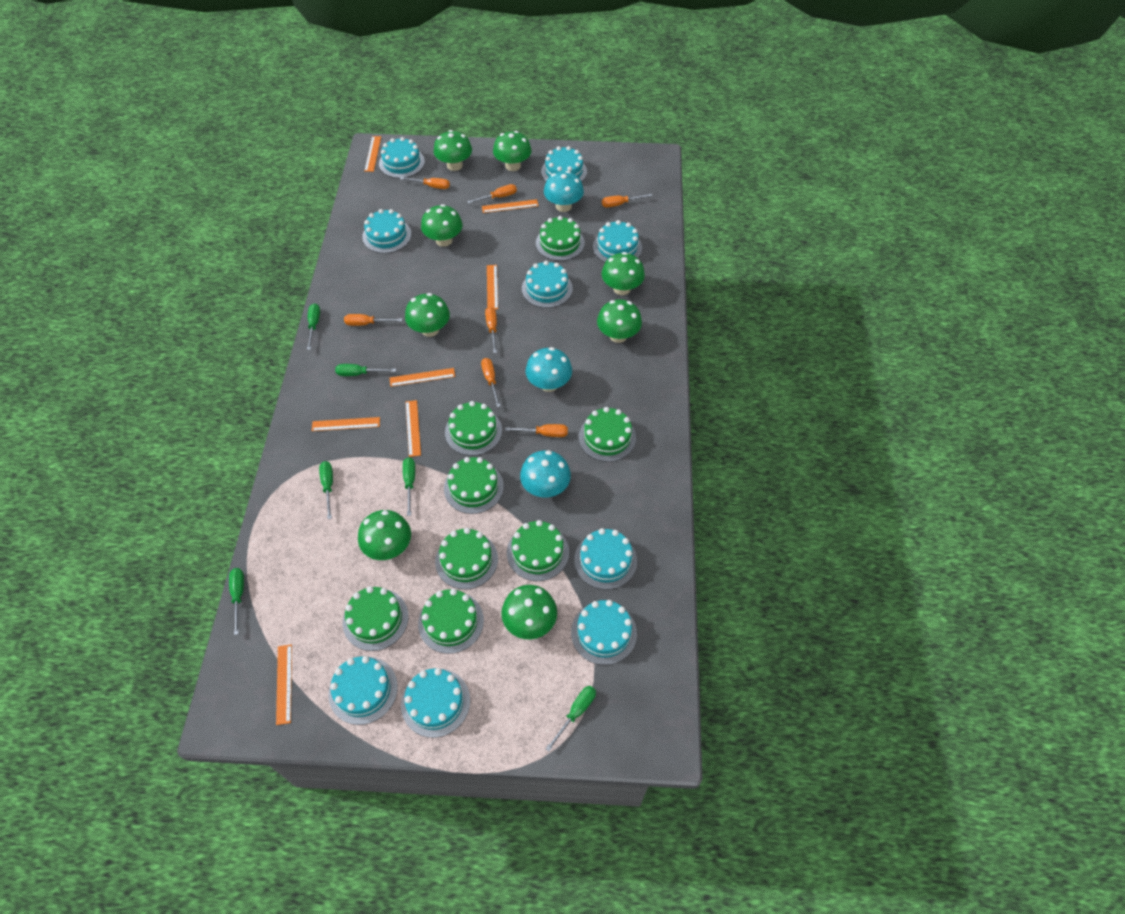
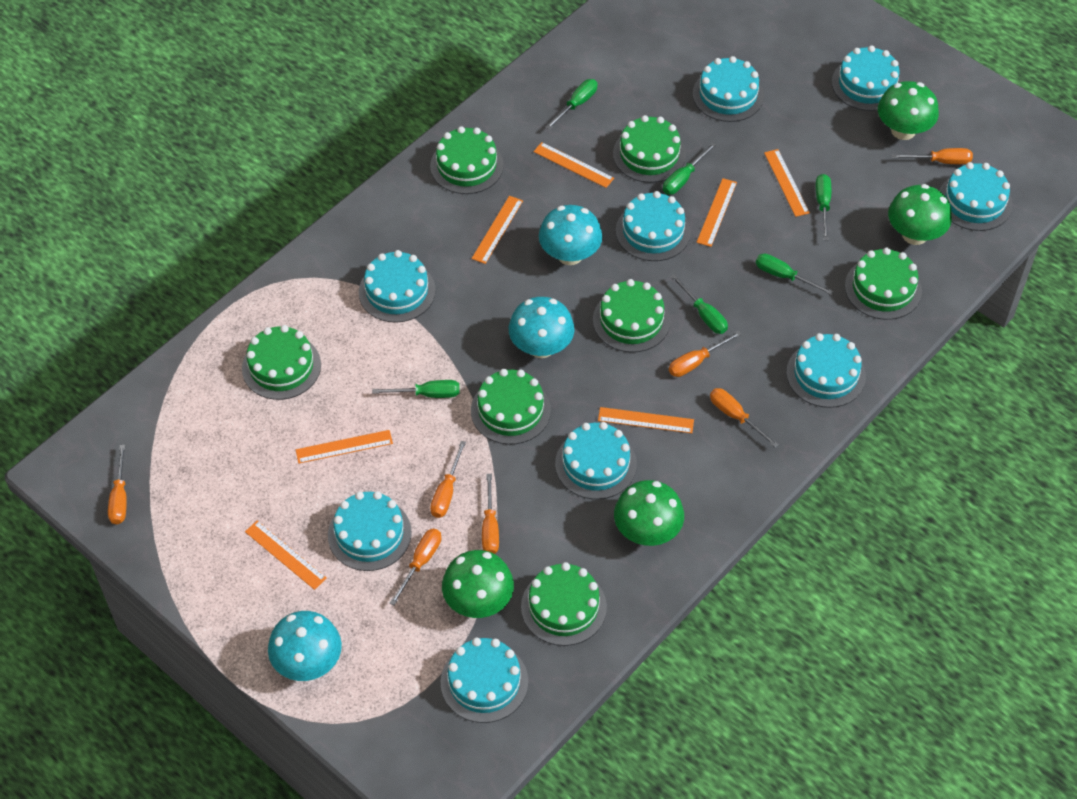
green cake: 8 -> 7
green mushroom: 8 -> 4

